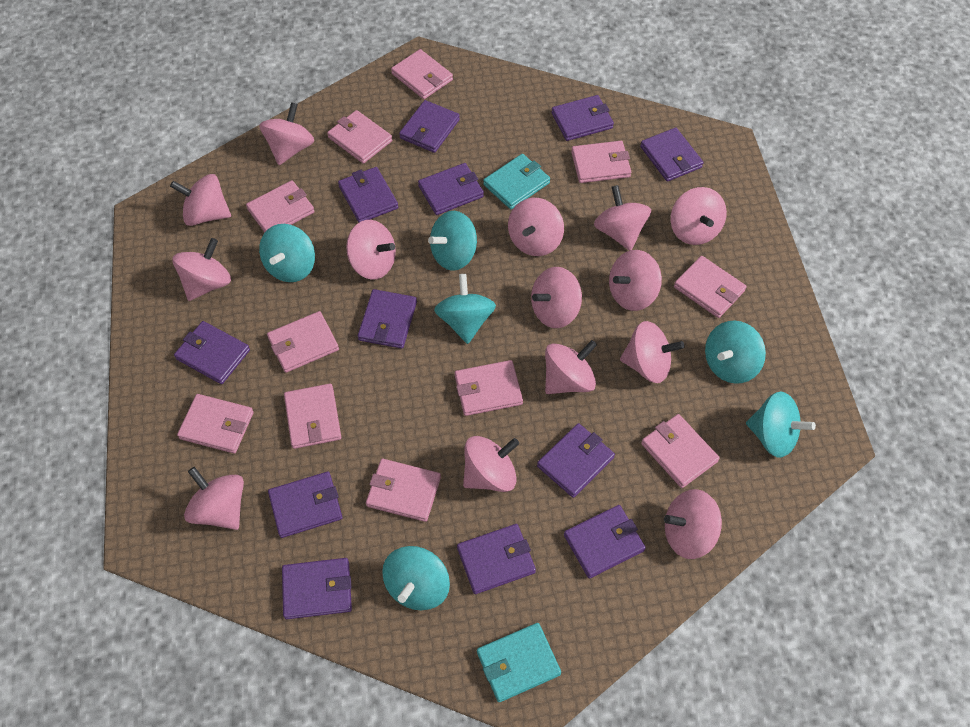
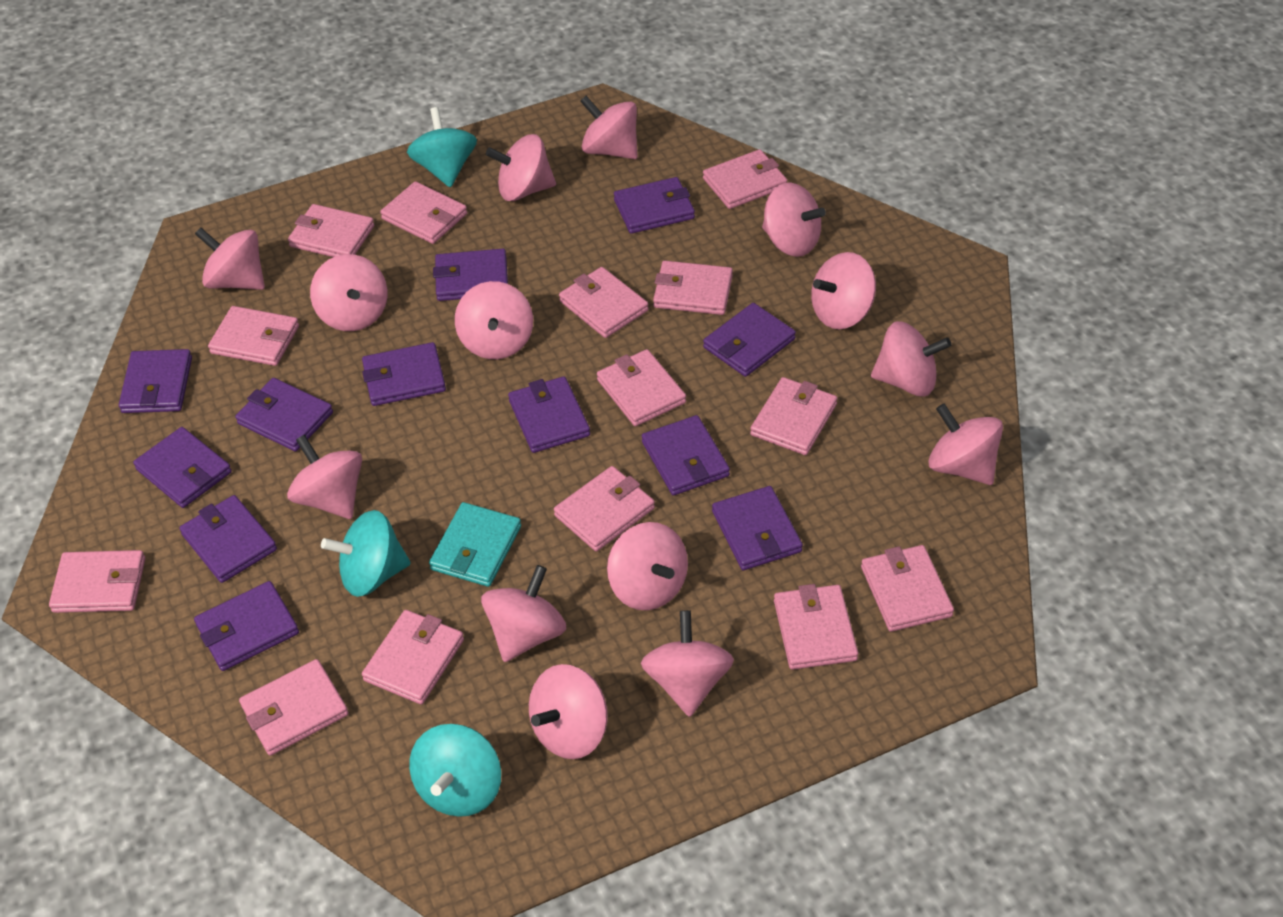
pink wallet: 11 -> 14
turquoise spinning top: 6 -> 3
turquoise wallet: 2 -> 1

